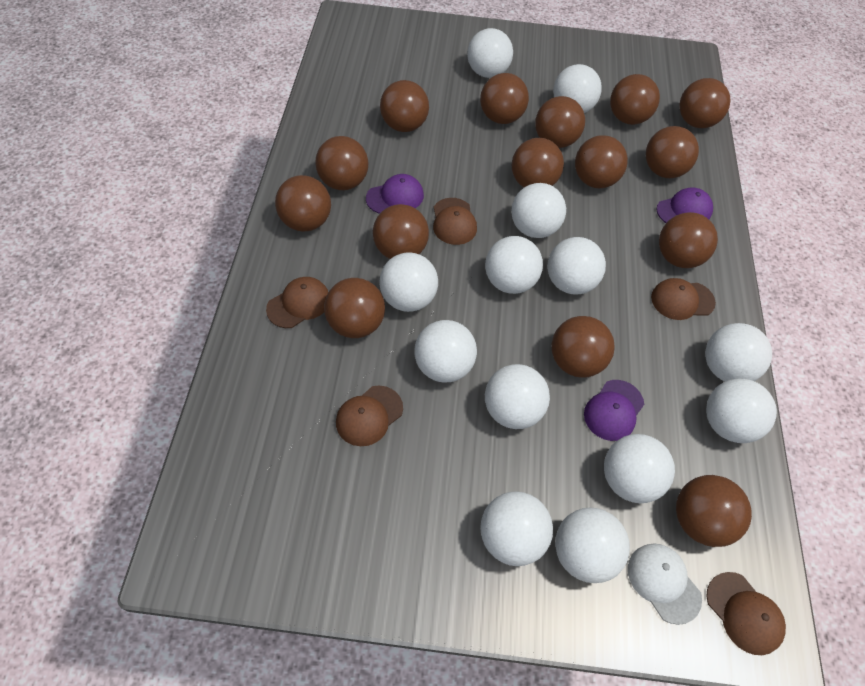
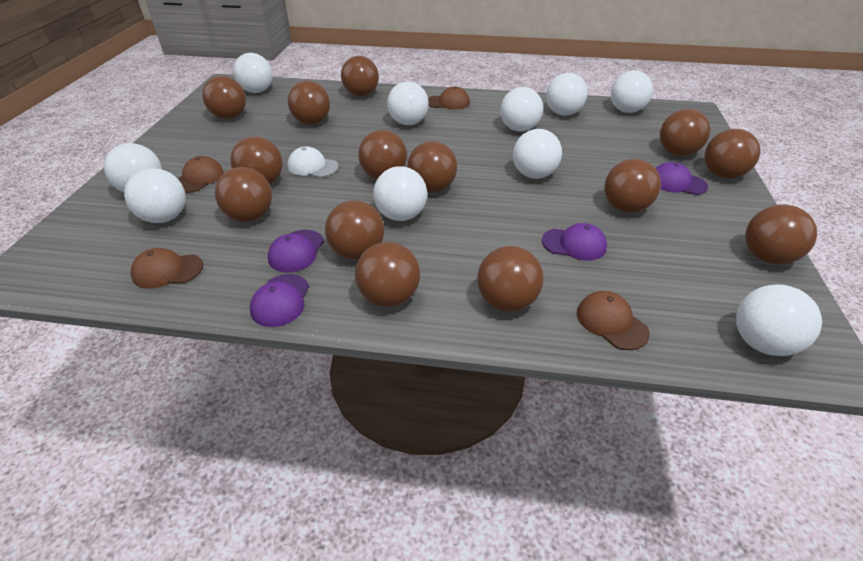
brown ball: 15 -> 14
brown cap: 5 -> 4
purple cap: 3 -> 4
white ball: 13 -> 10

